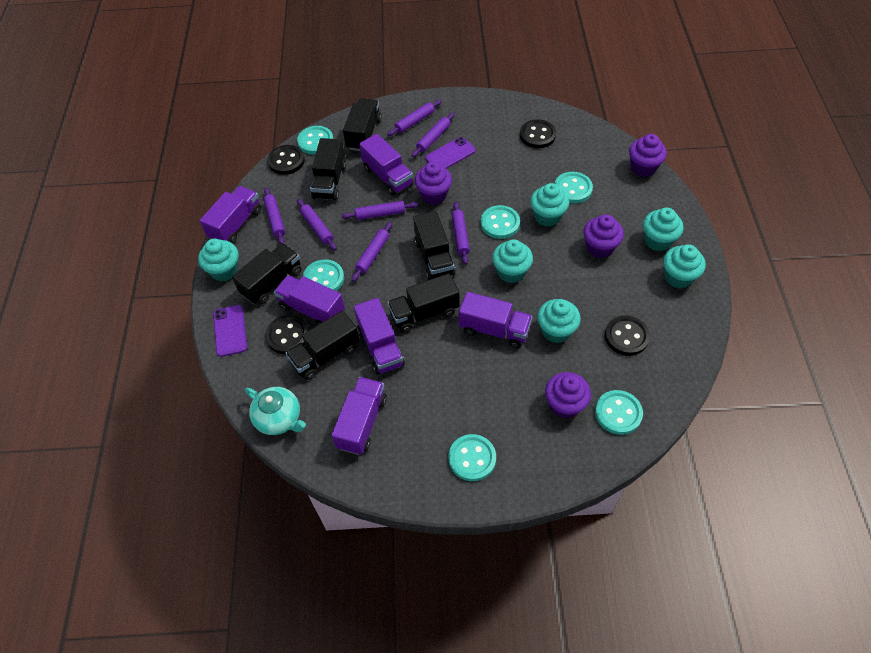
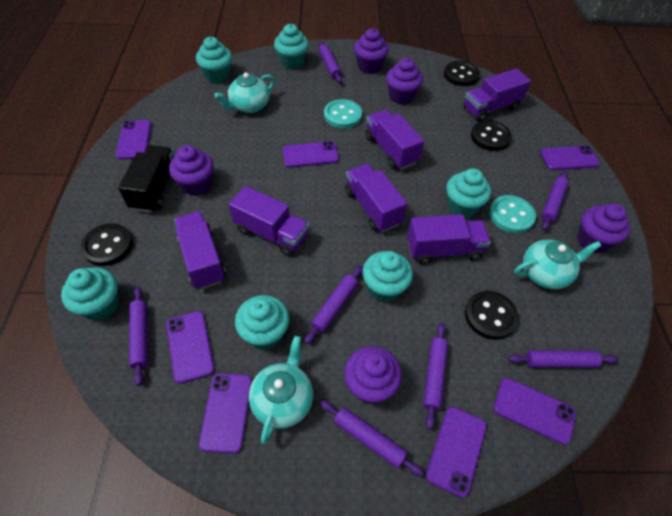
black truck: 6 -> 1
purple cupcake: 4 -> 5
purple phone: 2 -> 7
turquoise button: 6 -> 2
turquoise teapot: 1 -> 3

